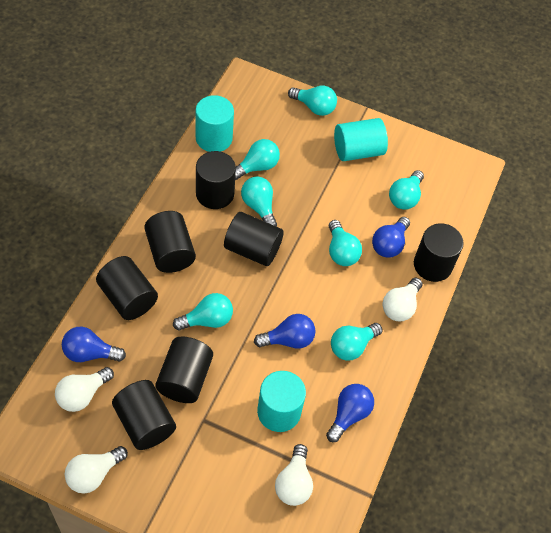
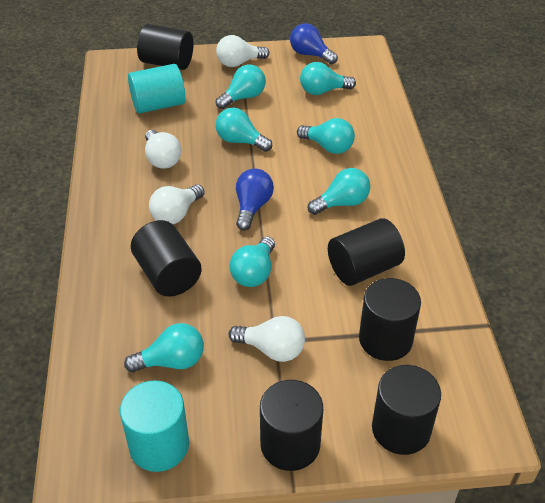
black cylinder: 7 -> 6
blue light bulb: 4 -> 2
turquoise cylinder: 3 -> 2

